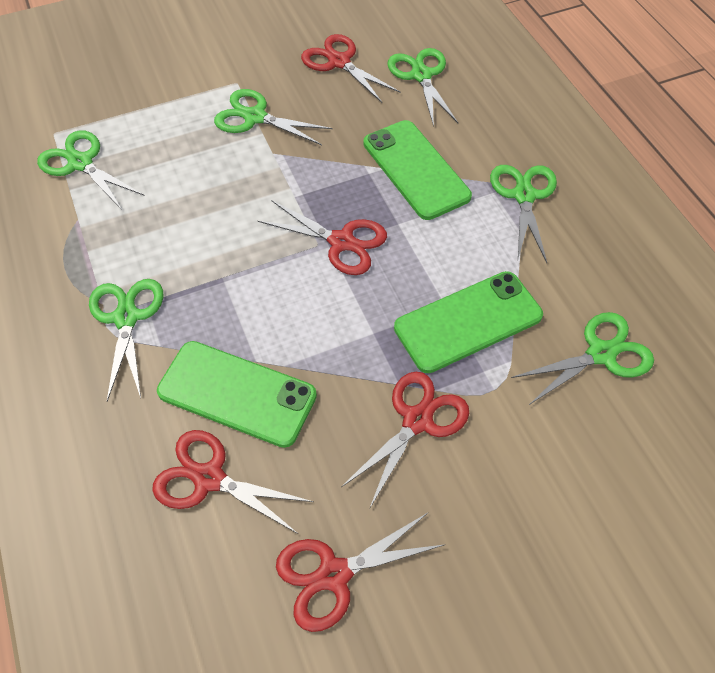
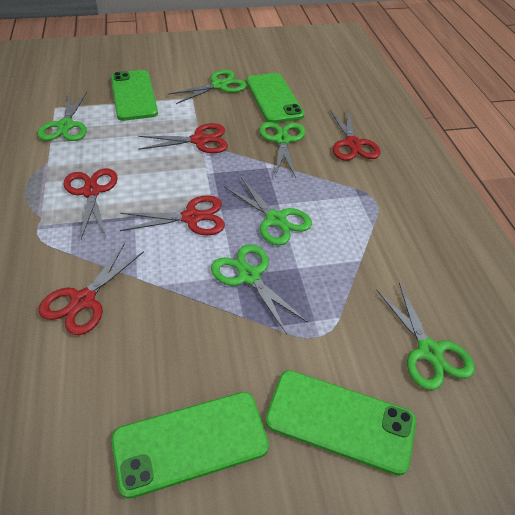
green phone: 3 -> 4

